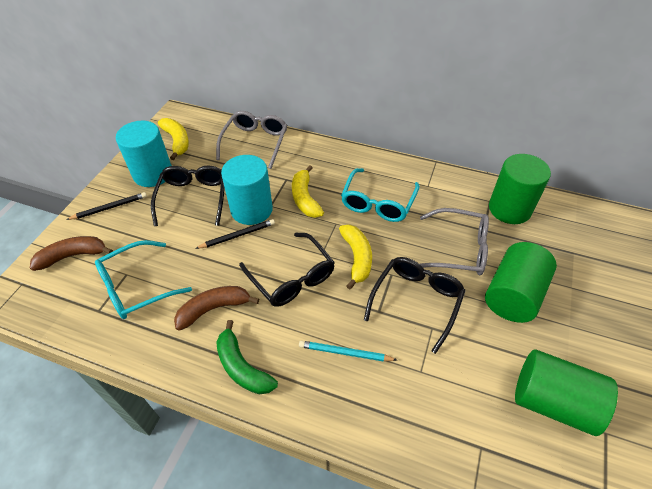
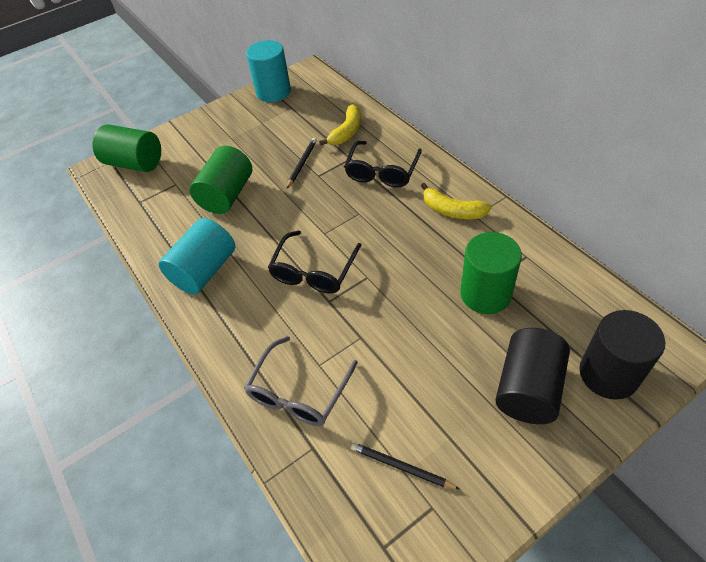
black cylinder: 0 -> 2
black glasses: 3 -> 2
brown banana: 2 -> 0
green banana: 1 -> 0
grey glasses: 2 -> 1
turquoise glasses: 2 -> 0
turquoise pencil: 1 -> 0
yellow banana: 3 -> 2

